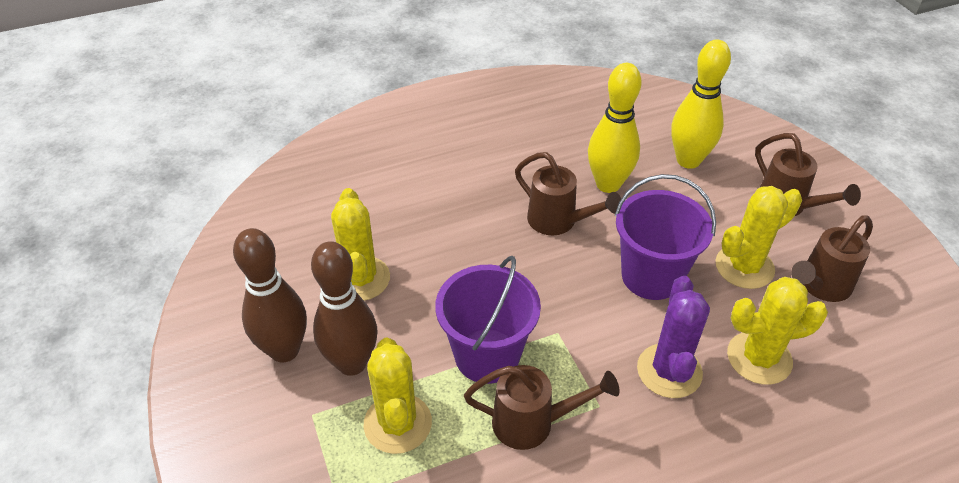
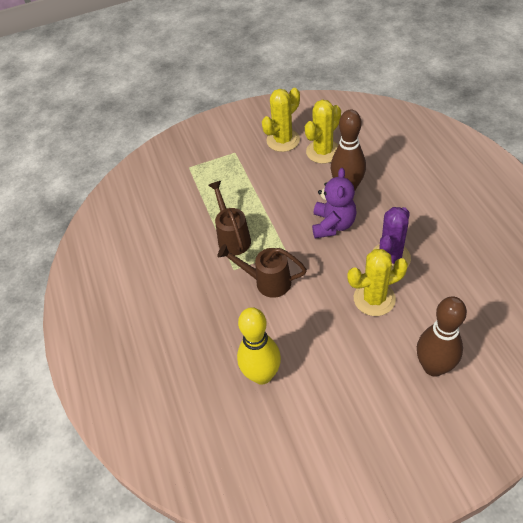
brown watering can: 4 -> 2
purple bucket: 2 -> 0
purple teddy bear: 0 -> 1
yellow bowling pin: 2 -> 1
yellow cactus: 4 -> 3

